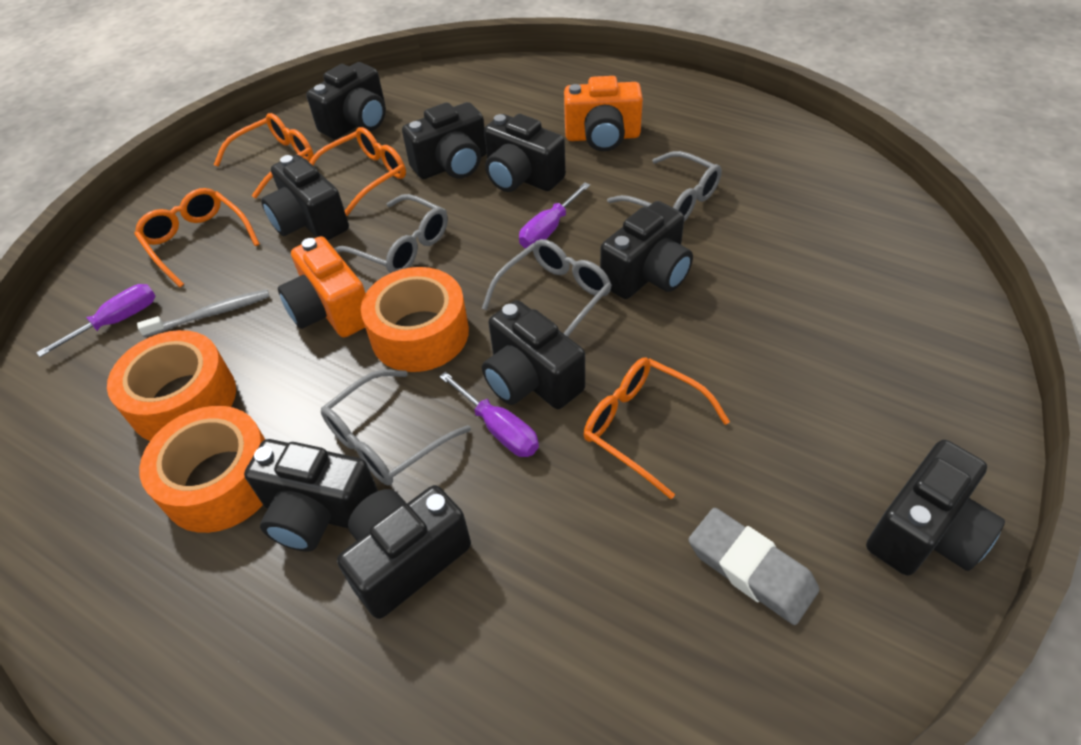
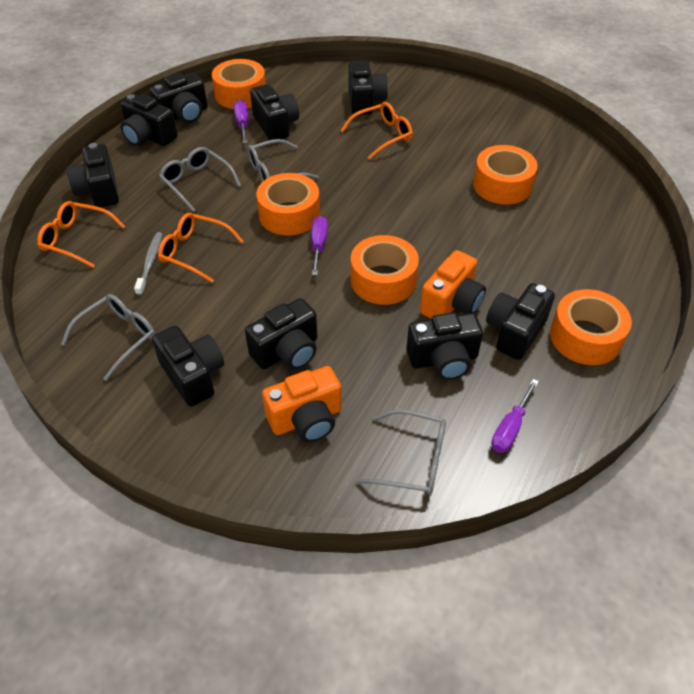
grey eraser: 1 -> 0
orange glasses: 4 -> 3
orange tape: 3 -> 5

